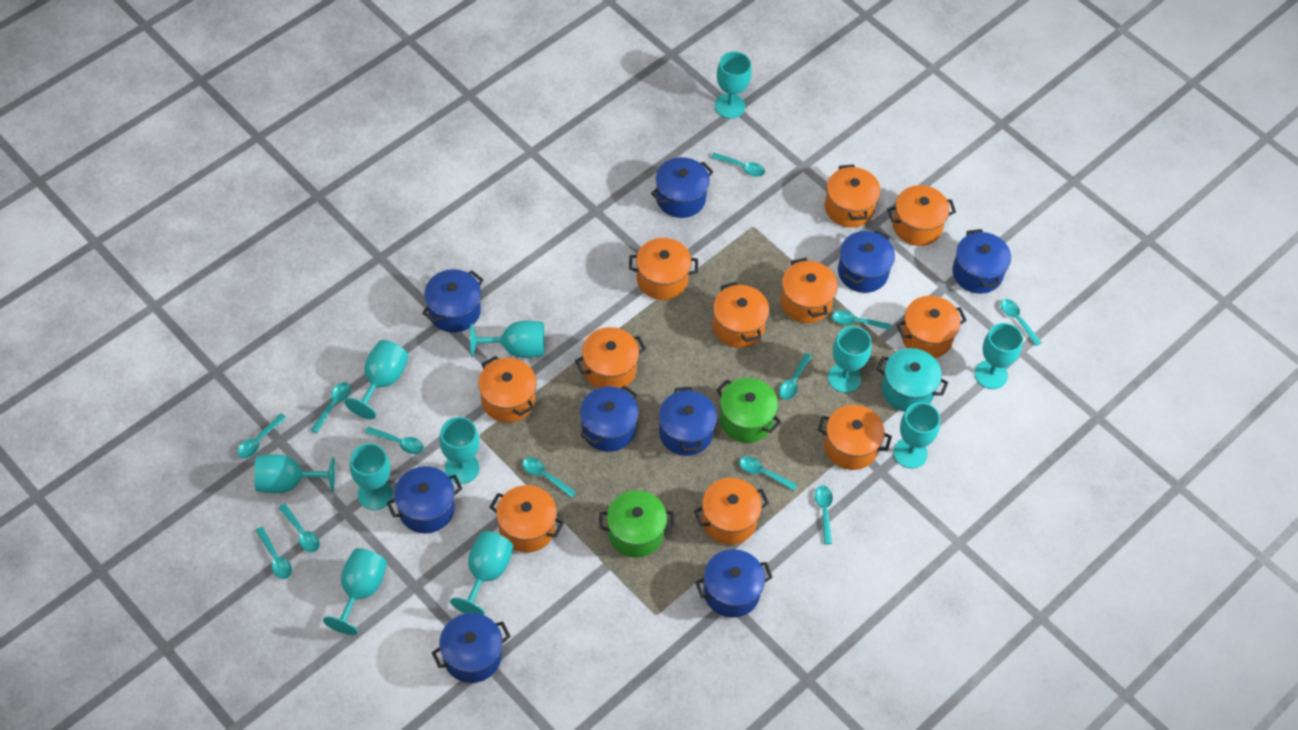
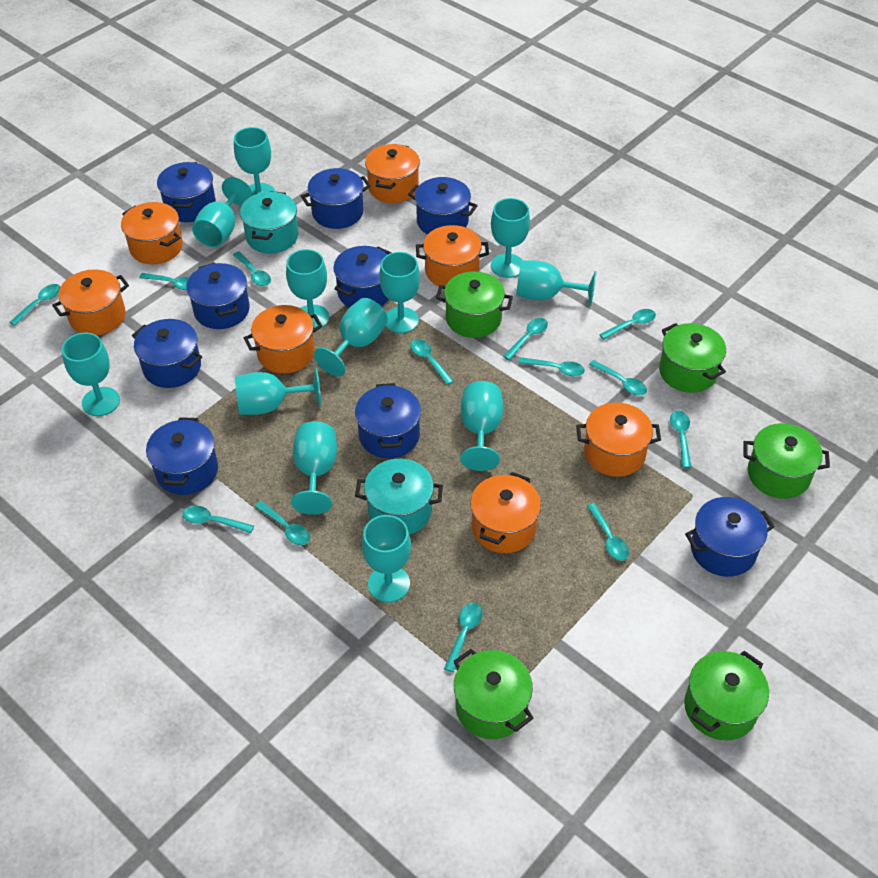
green pot: 2 -> 5
orange pot: 11 -> 7
turquoise goblet: 11 -> 12
turquoise pot: 1 -> 2
turquoise spoon: 12 -> 13

